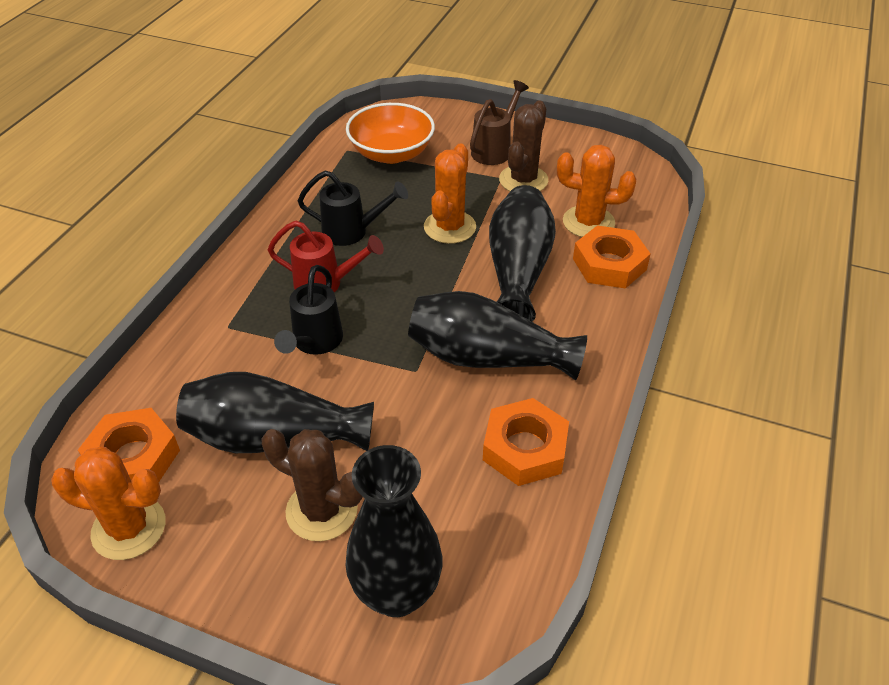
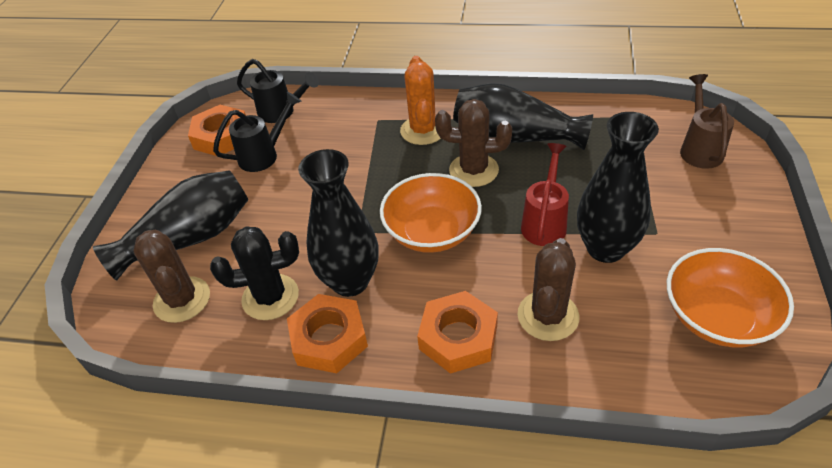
black cactus: 0 -> 1
brown cactus: 2 -> 3
orange bowl: 1 -> 2
orange cactus: 3 -> 1

